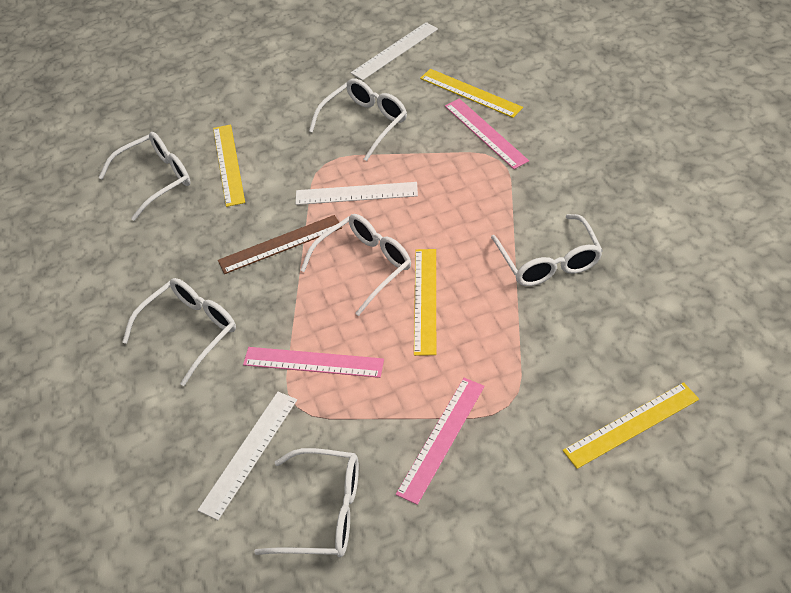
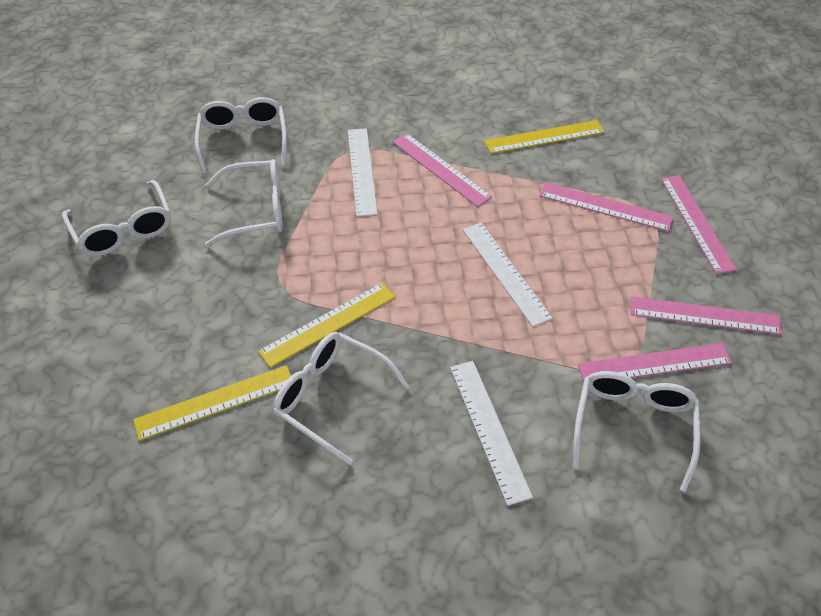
brown ruler: 1 -> 0
pink ruler: 3 -> 5
white glasses: 6 -> 5
yellow ruler: 4 -> 3

